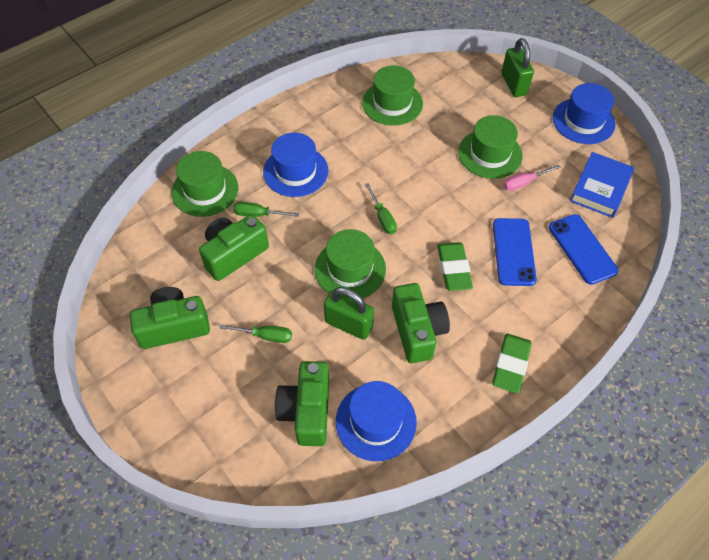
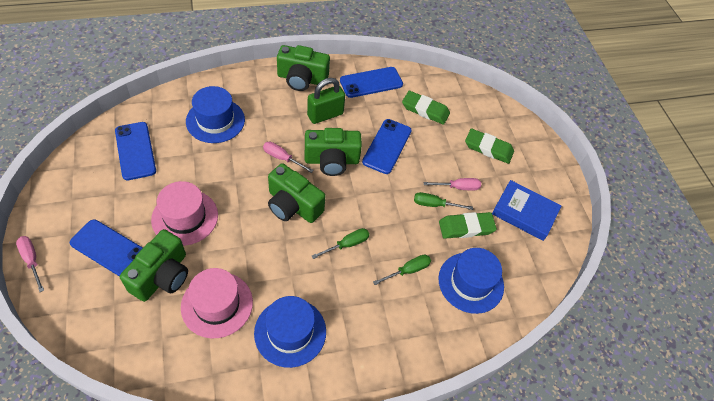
blue phone: 2 -> 4
green eraser: 2 -> 3
green hat: 4 -> 0
green padlock: 2 -> 1
pink hat: 0 -> 2
pink screwdriver: 1 -> 3

